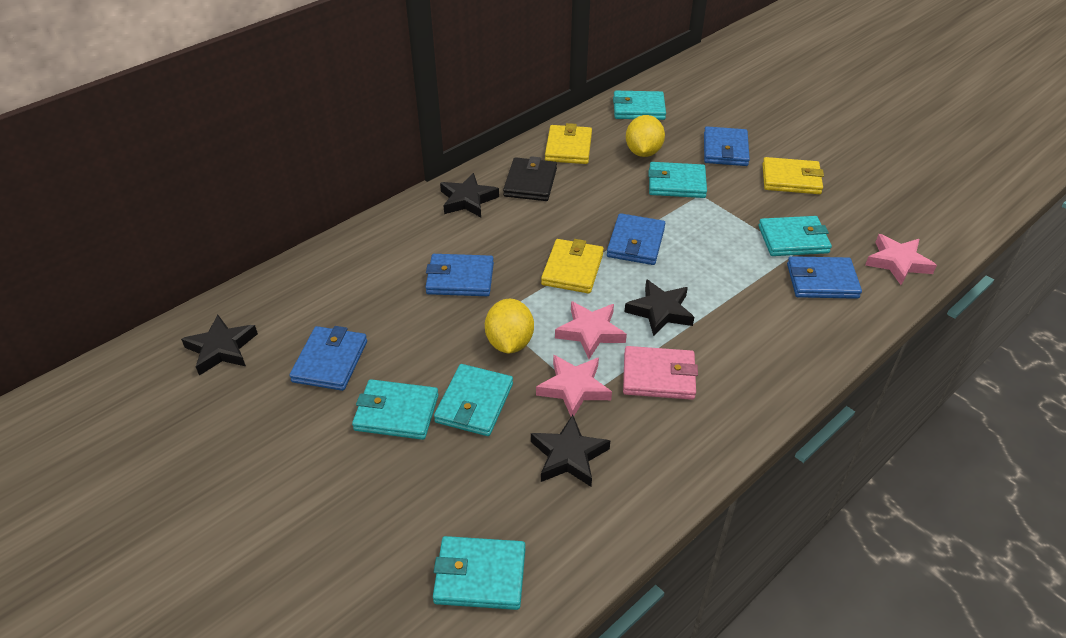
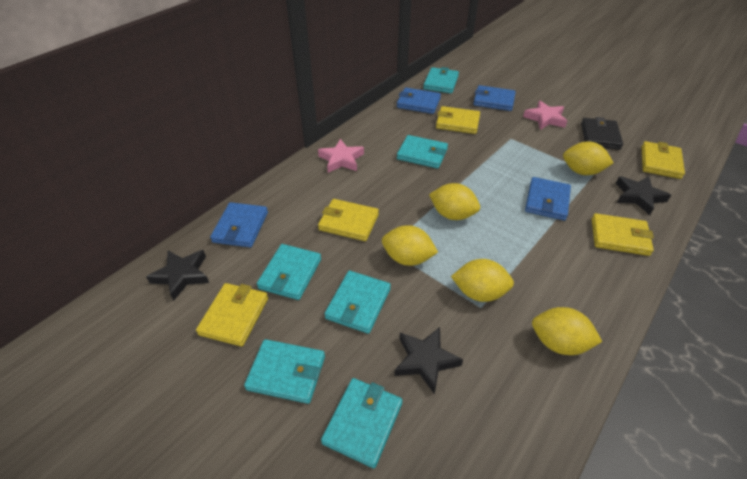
black star: 4 -> 3
blue wallet: 5 -> 4
pink star: 3 -> 2
pink wallet: 1 -> 0
yellow lemon: 2 -> 5
yellow wallet: 3 -> 5

